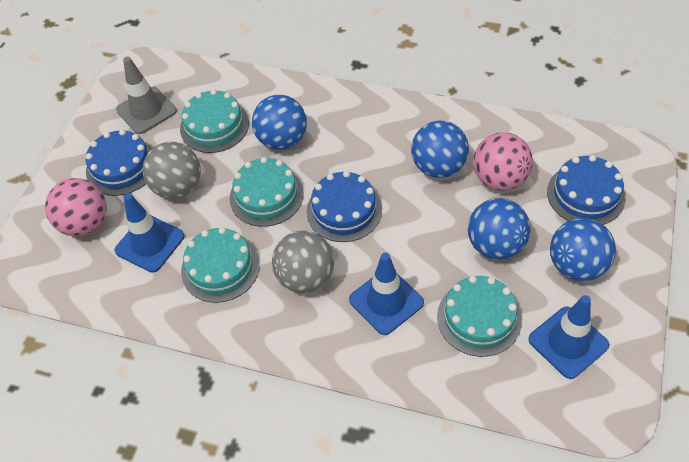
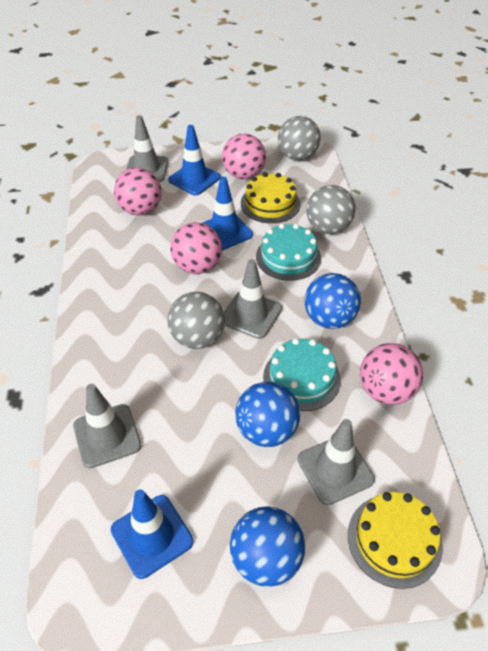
blue ball: 4 -> 3
blue cake: 3 -> 0
grey ball: 2 -> 3
grey traffic cone: 1 -> 4
pink ball: 2 -> 4
turquoise cake: 4 -> 2
yellow cake: 0 -> 2

